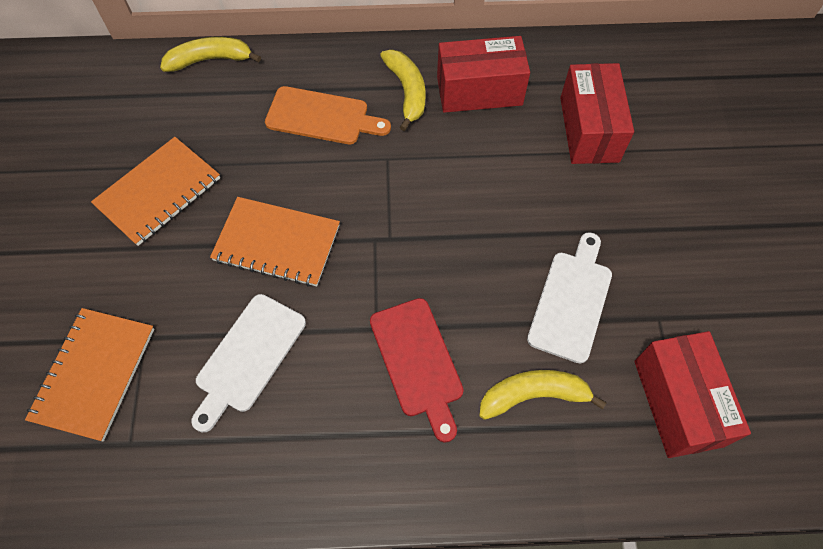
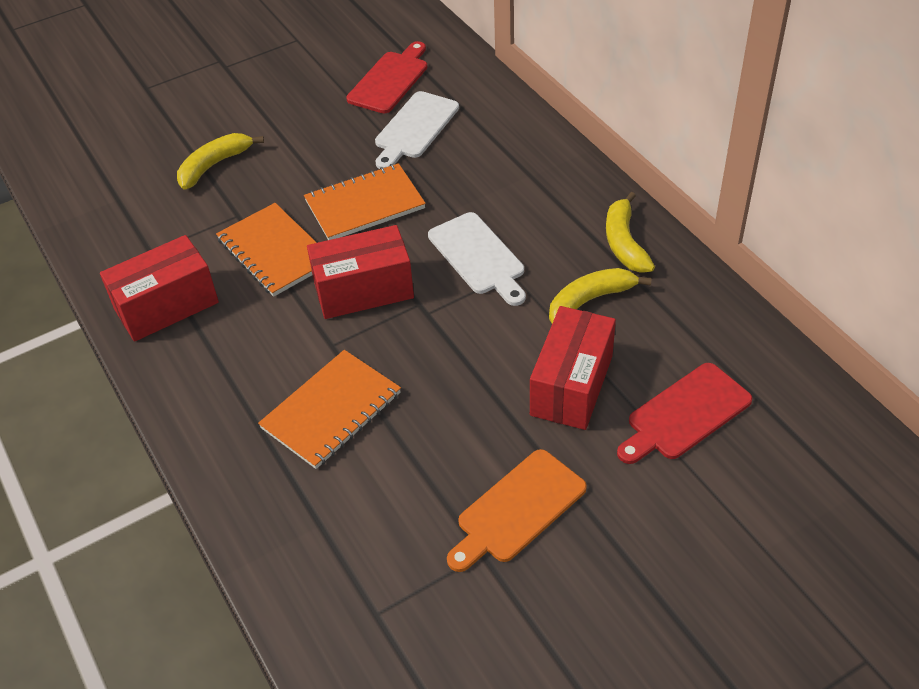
red cutting board: 1 -> 2

